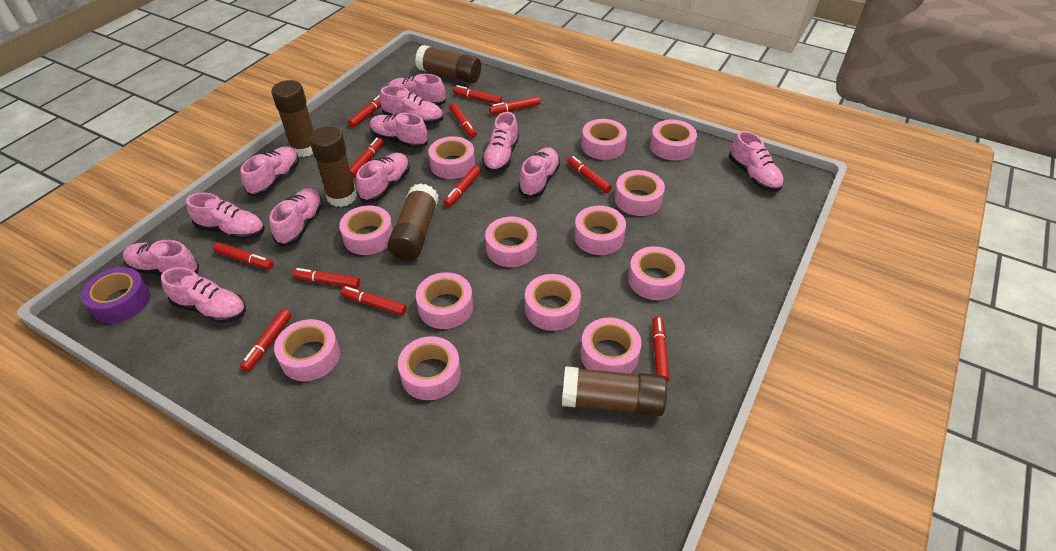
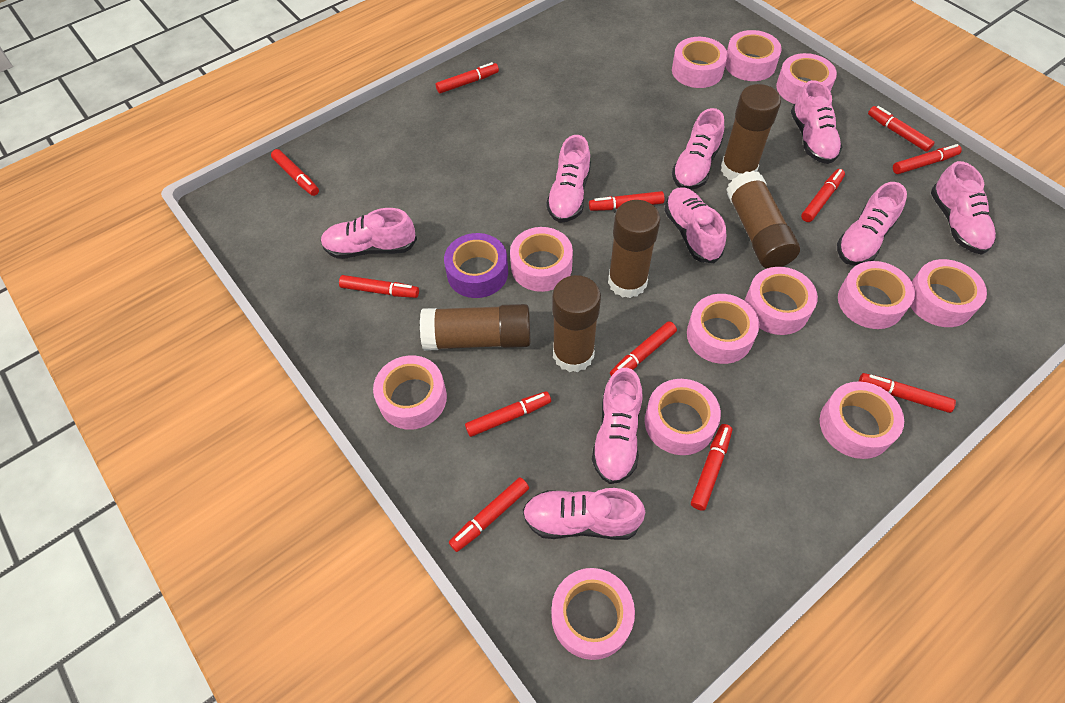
pink shoe: 12 -> 9
pink tape: 13 -> 12

